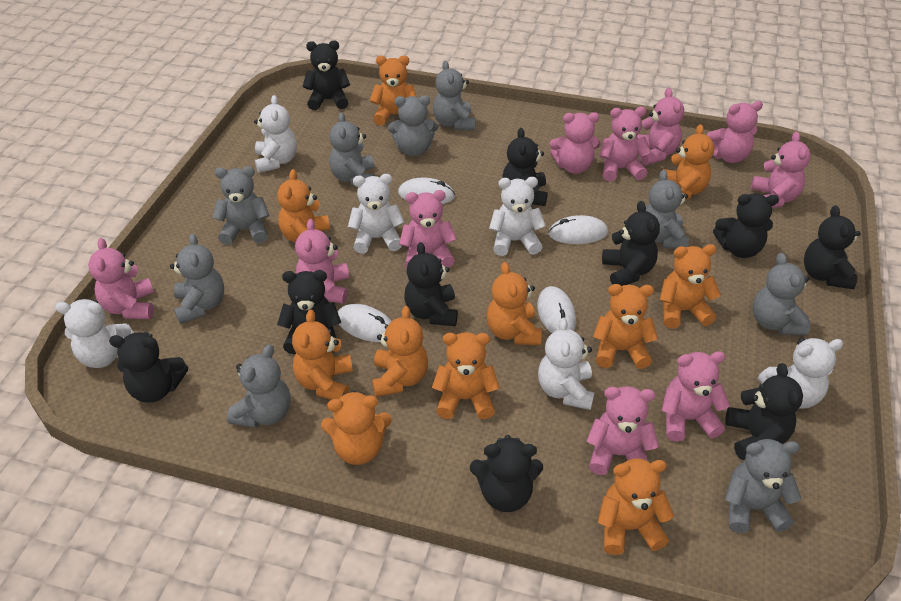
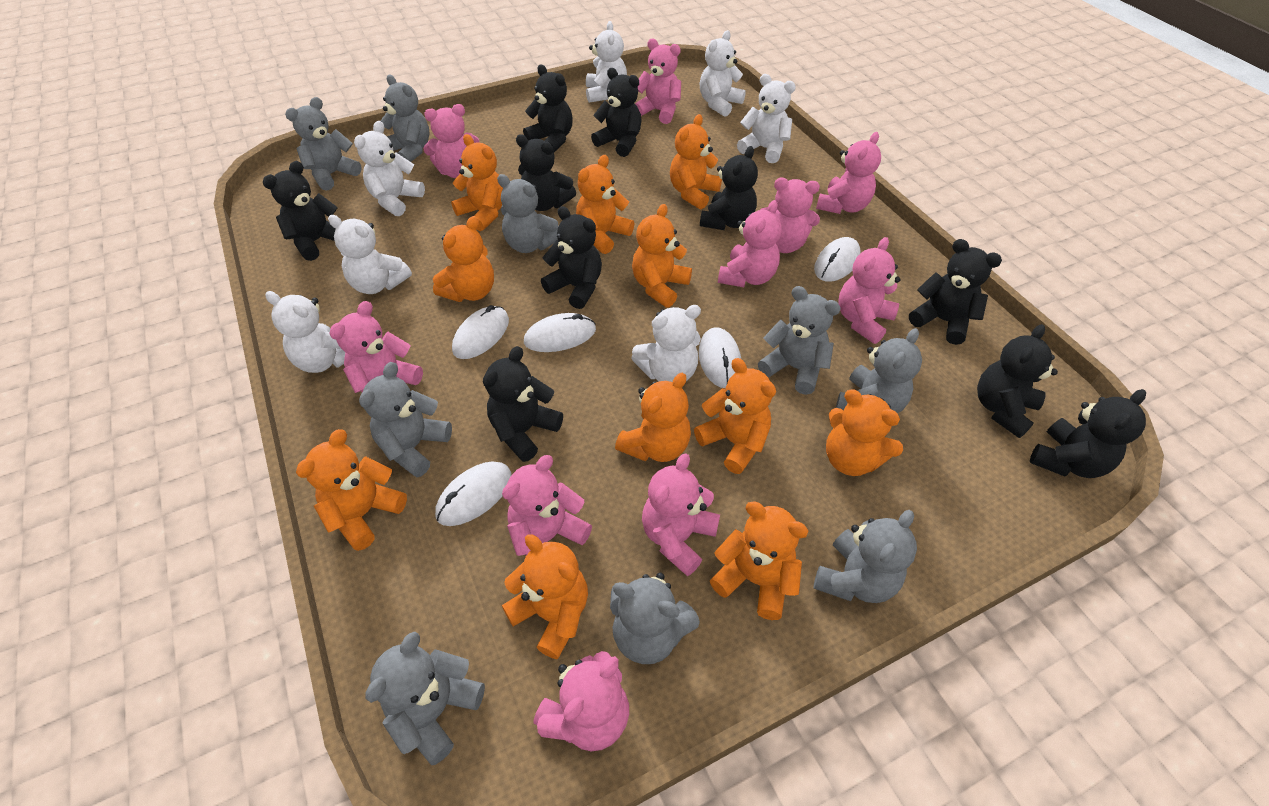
white mouse: 4 -> 5
white teddy bear: 6 -> 7

